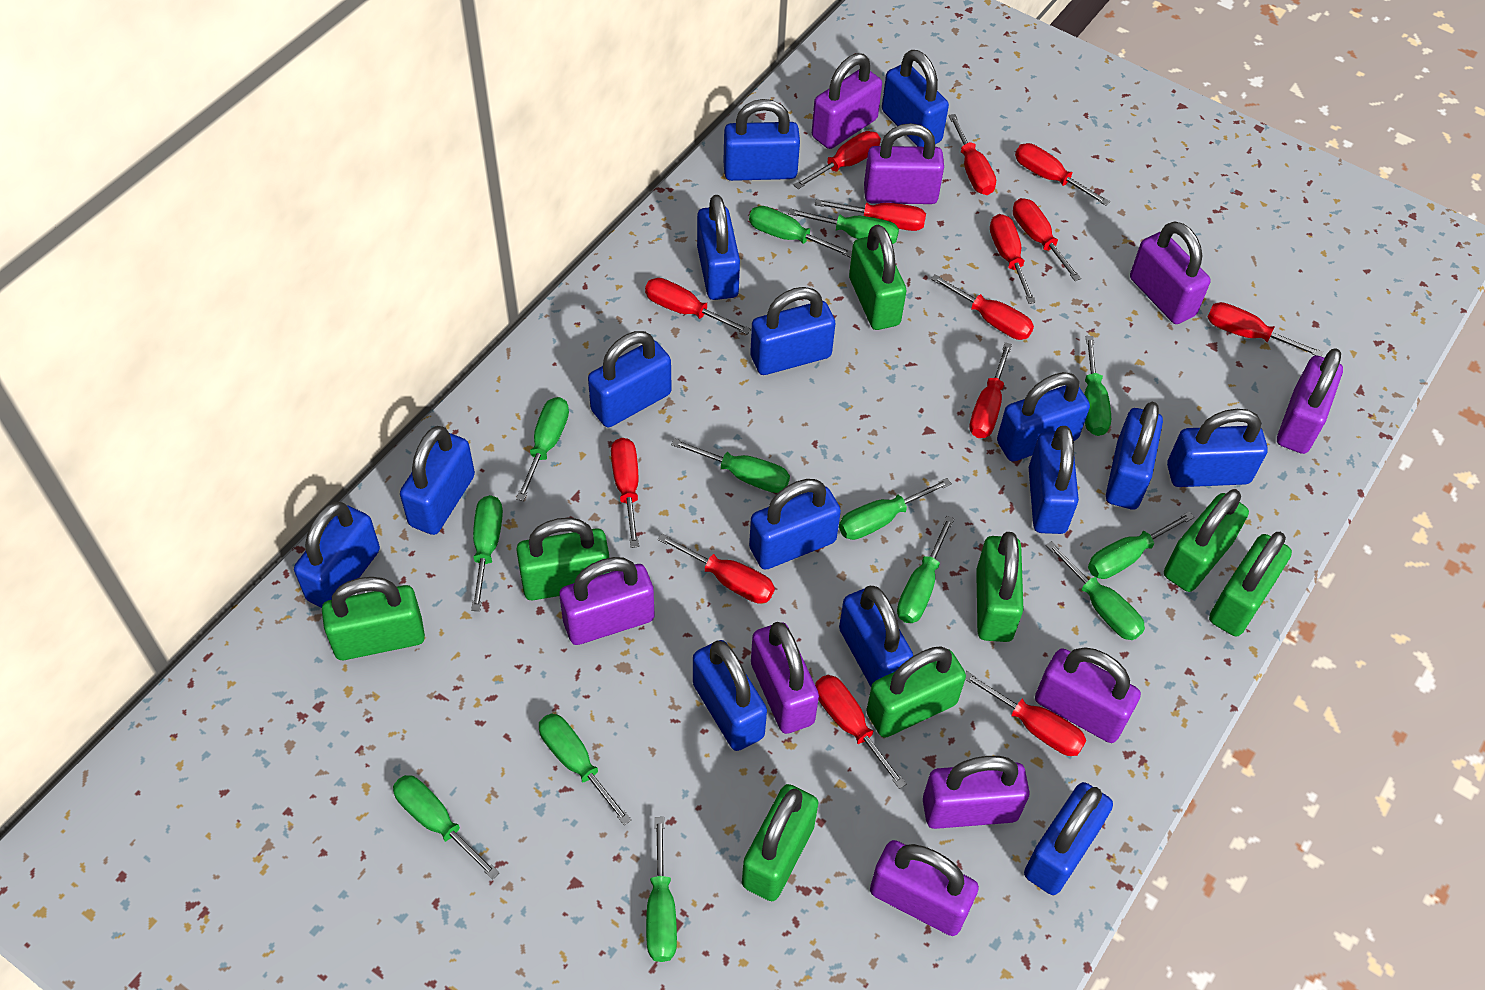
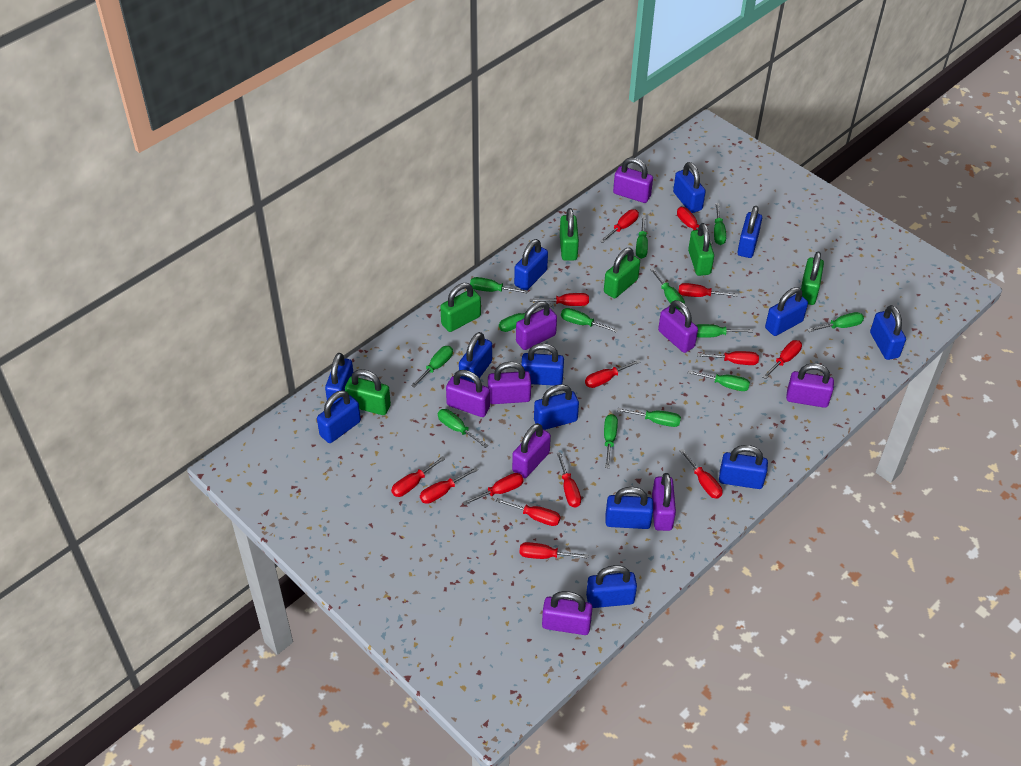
blue padlock: 15 -> 13
green padlock: 8 -> 6

